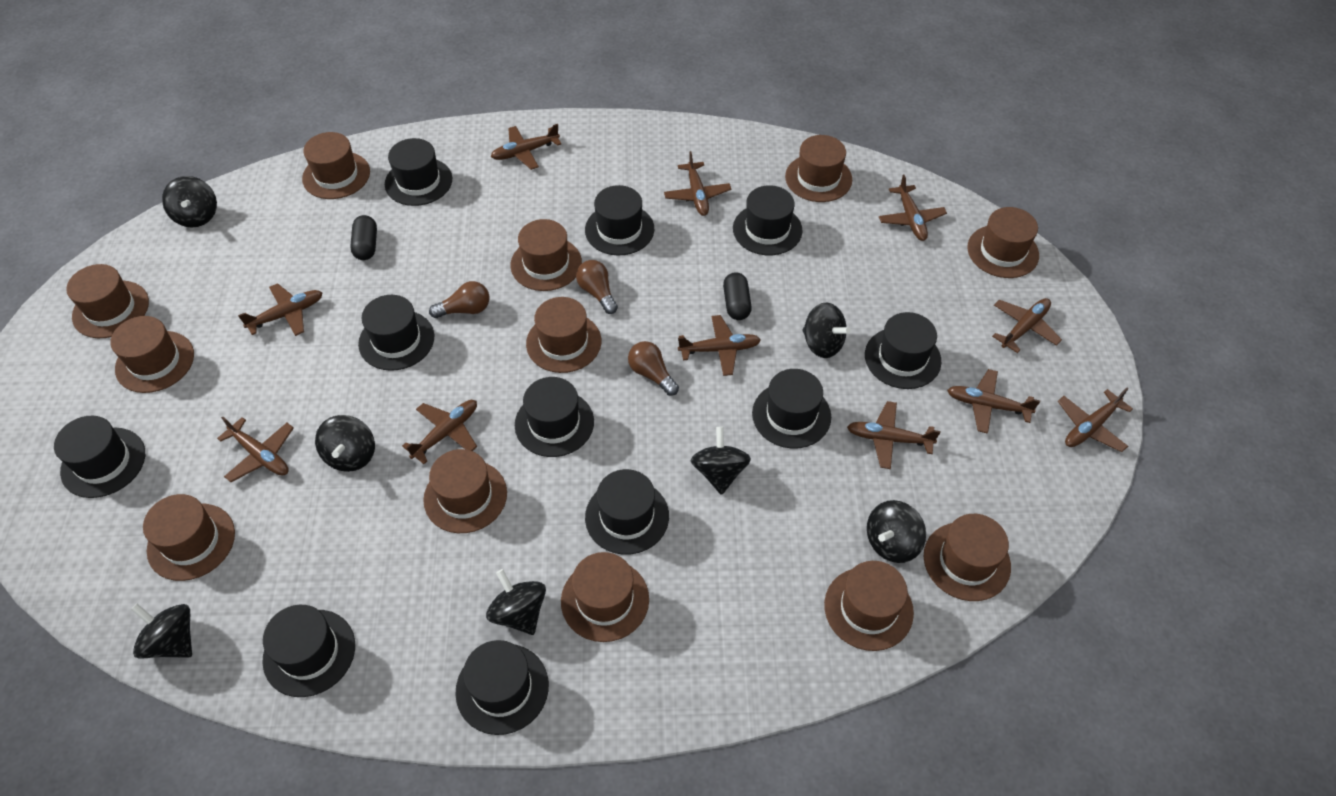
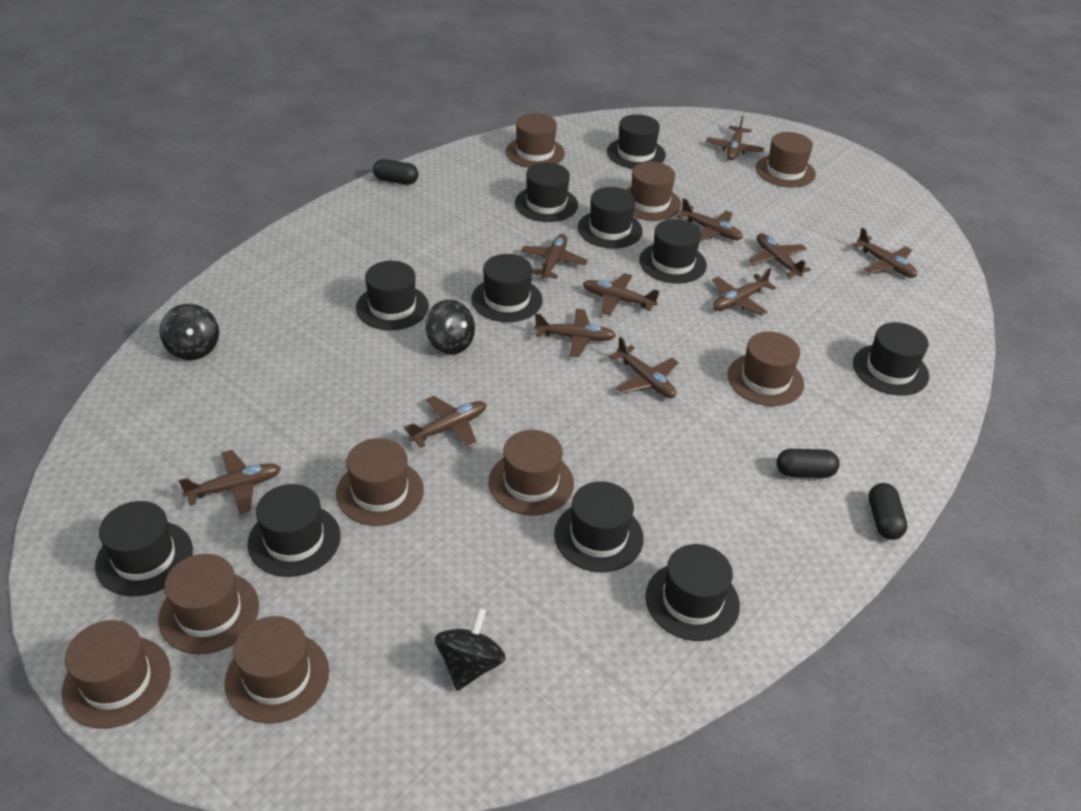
black capsule: 2 -> 3
black spinning top: 7 -> 3
brown hat: 12 -> 9
brown light bulb: 3 -> 0

